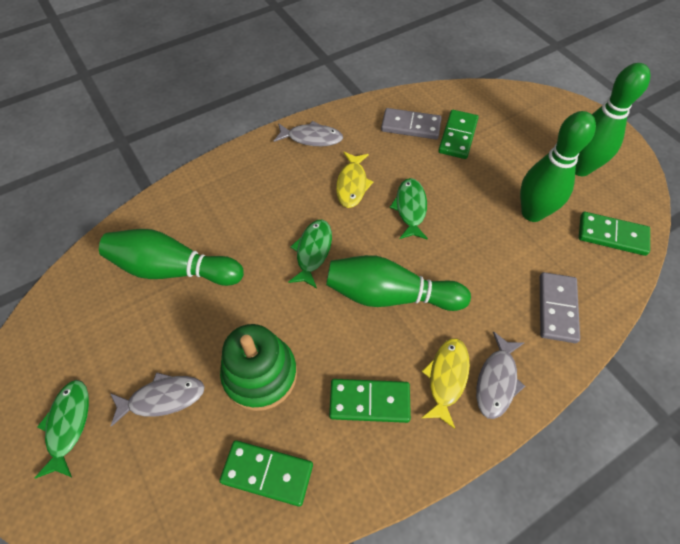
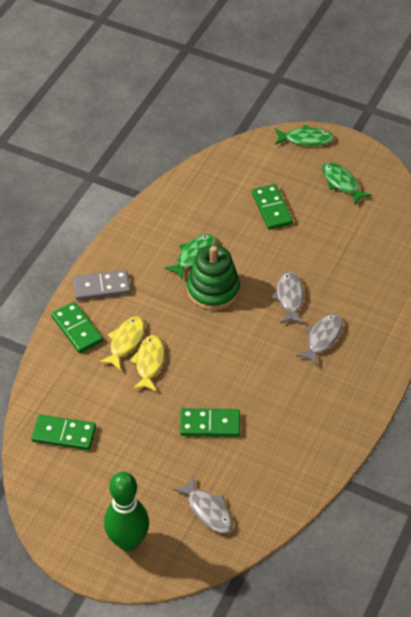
green bowling pin: 4 -> 1
grey domino: 2 -> 1

